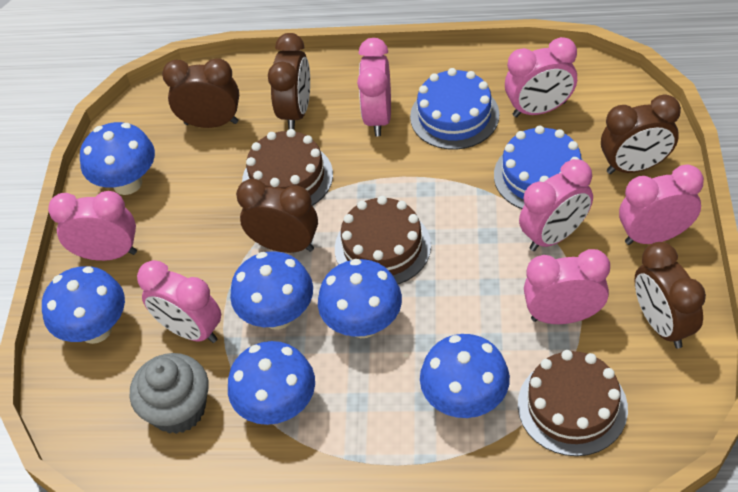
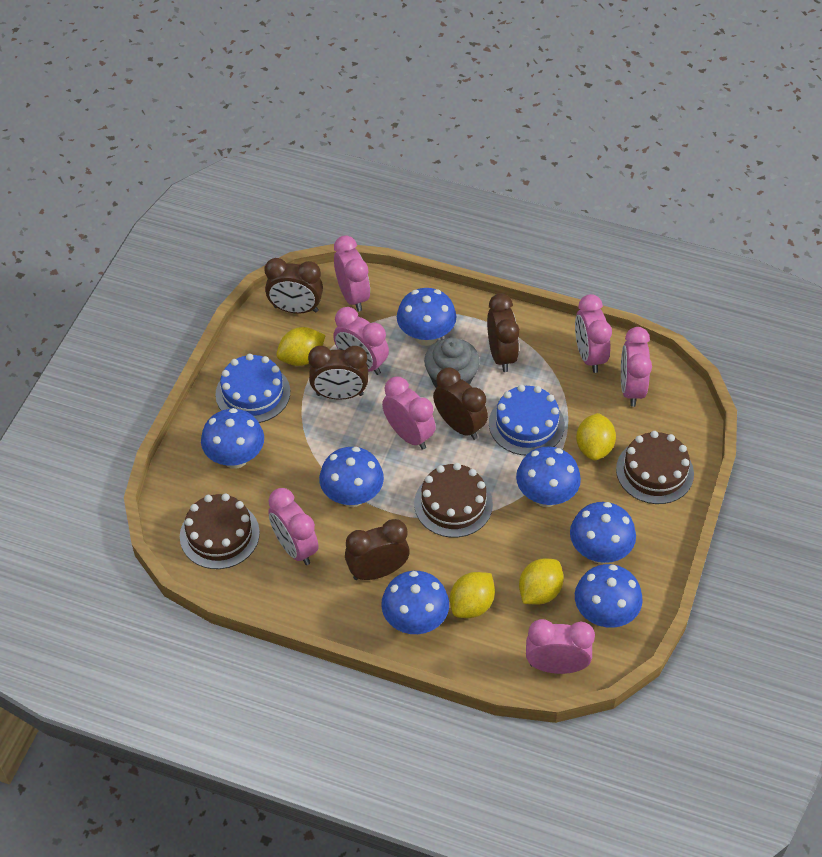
blue mushroom: 6 -> 7
yellow lemon: 0 -> 4

